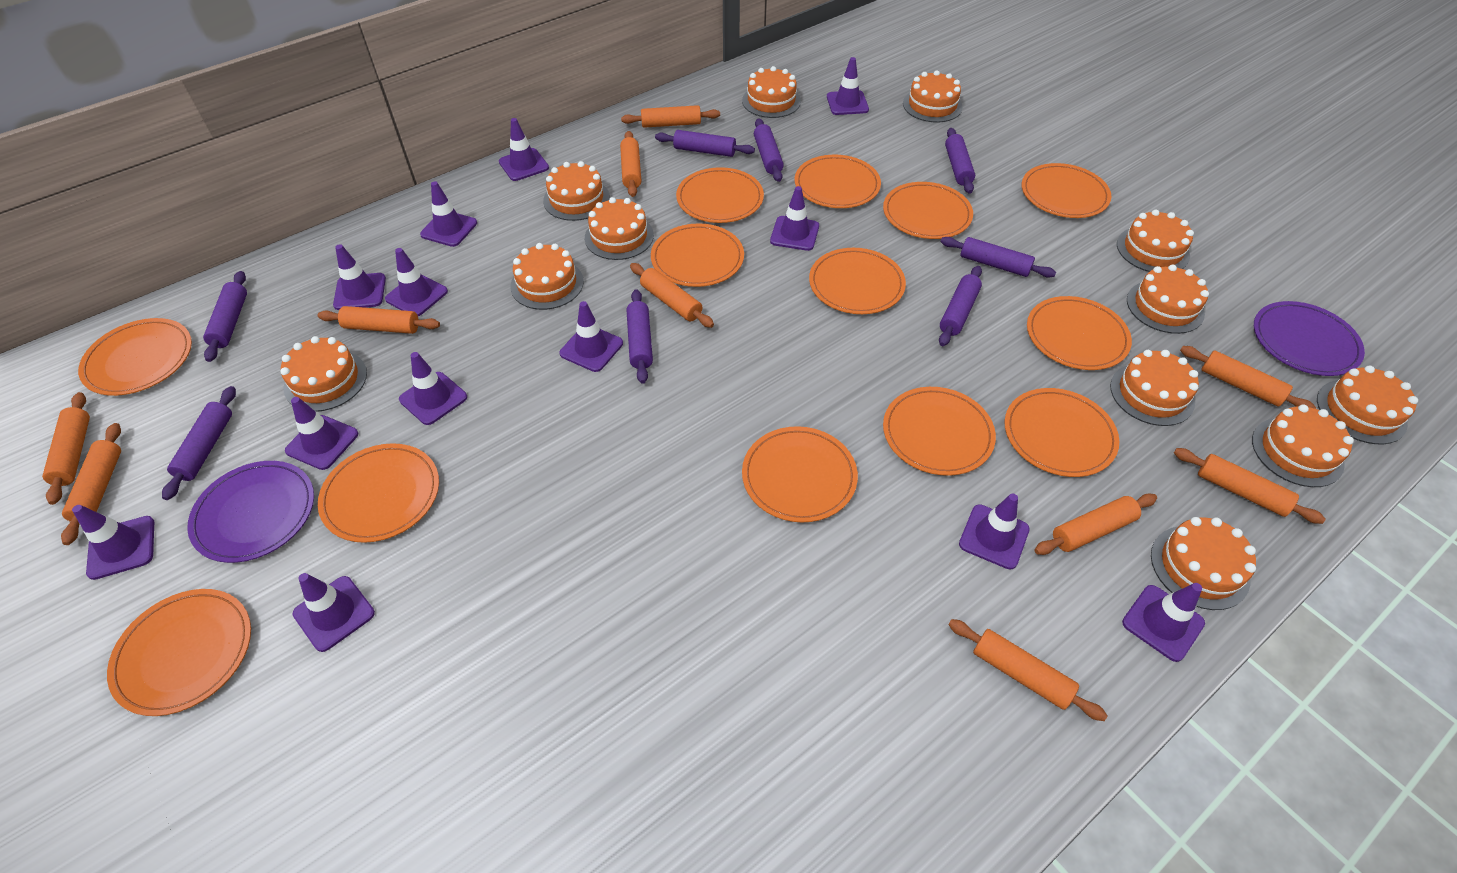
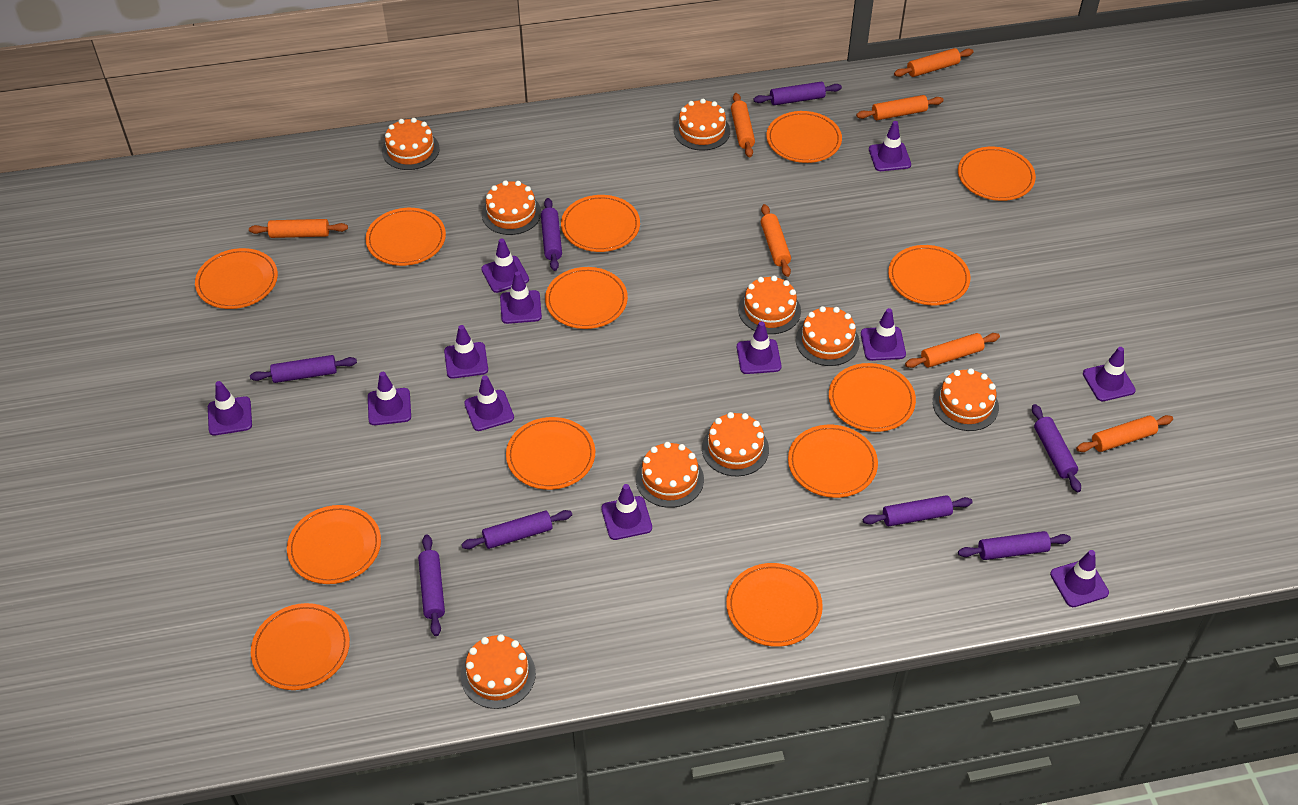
orange cake: 12 -> 9
orange rolling pin: 10 -> 7
purple plate: 2 -> 0
purple traffic cone: 13 -> 12

